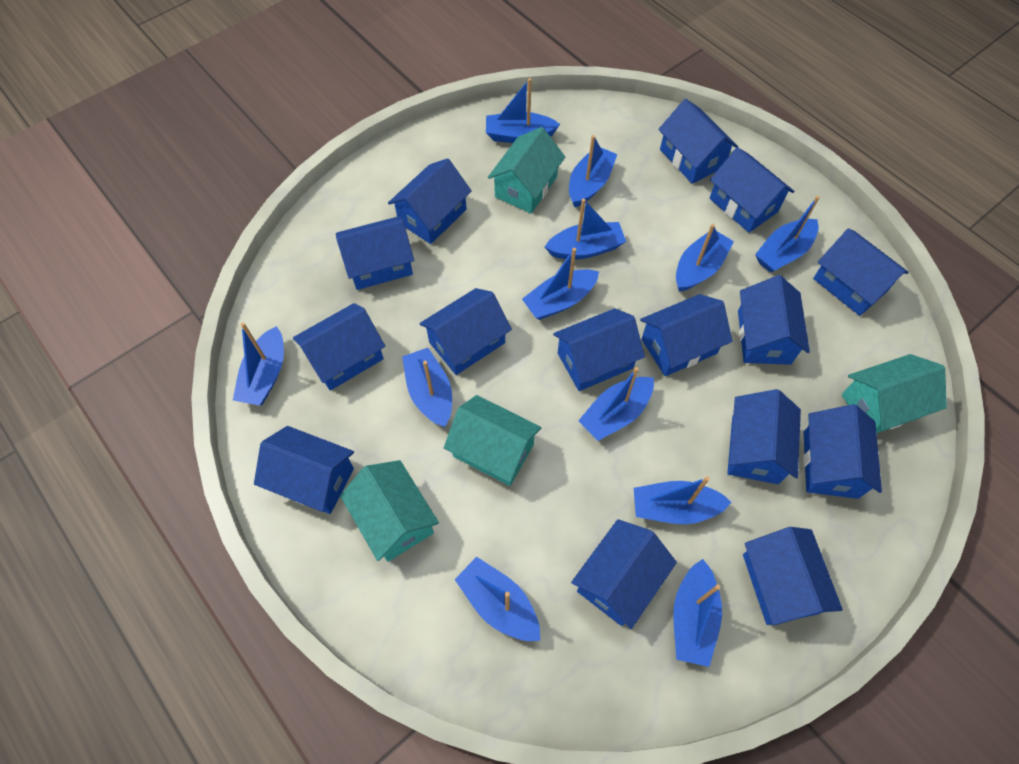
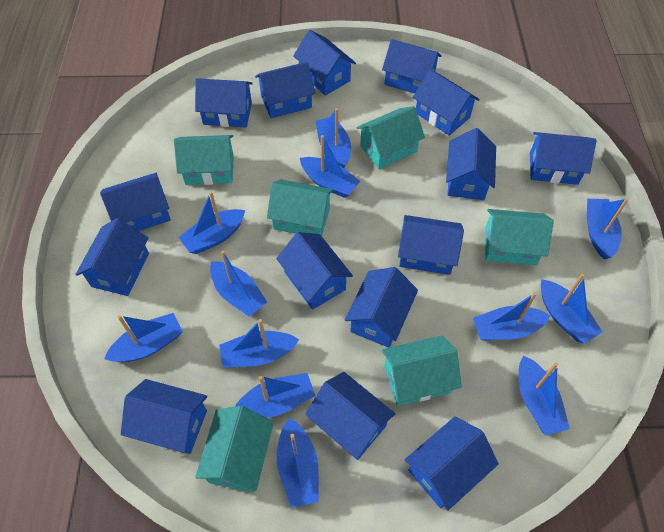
turquoise house: 4 -> 6

